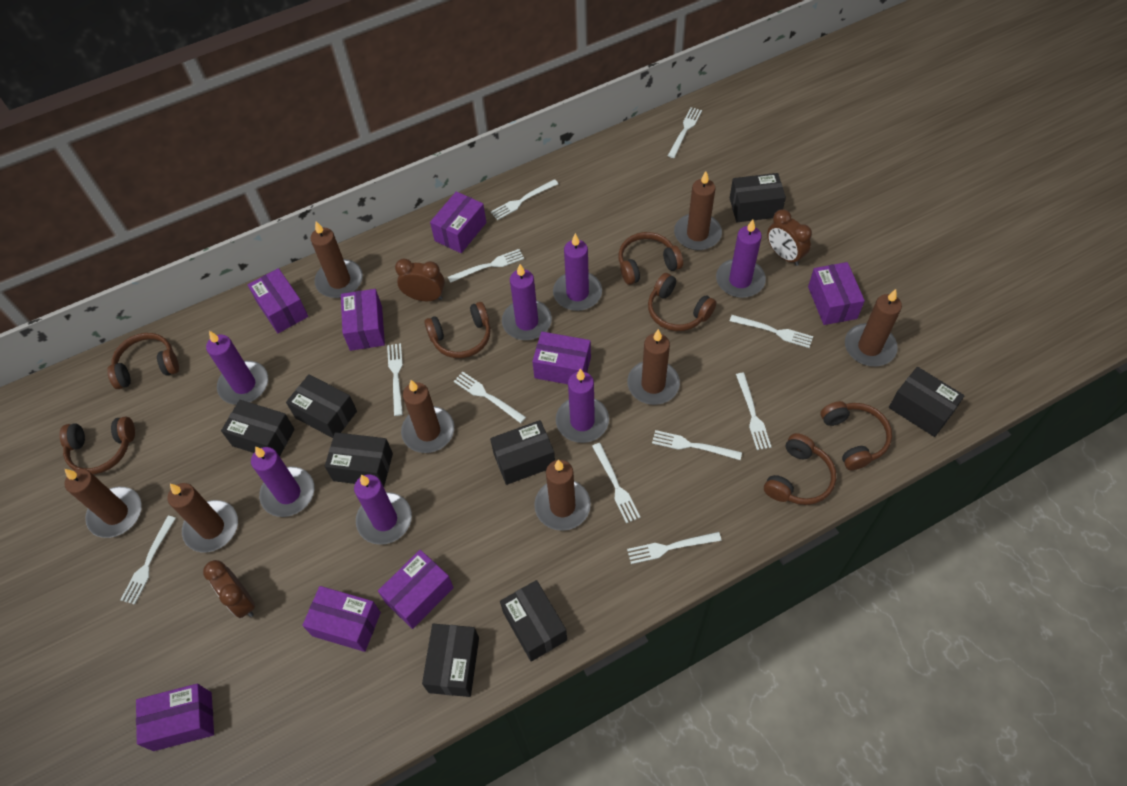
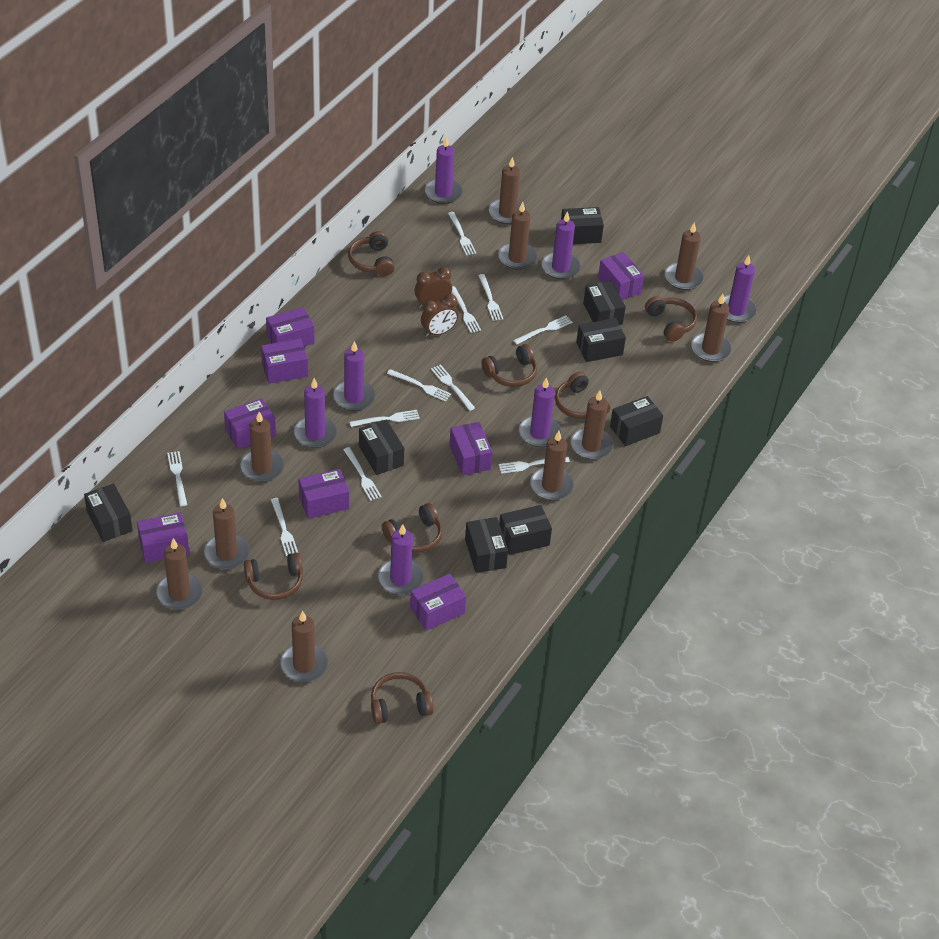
brown candle: 8 -> 10
brown clock: 3 -> 2

